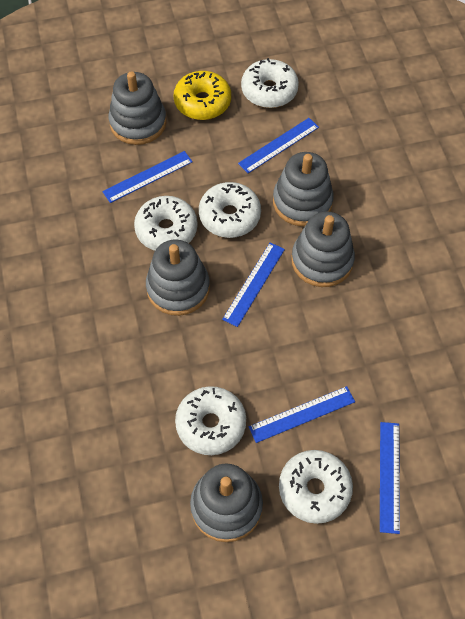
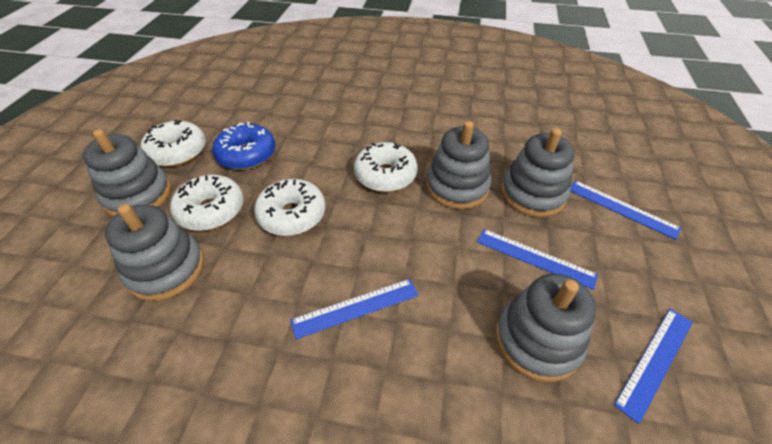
blue donut: 0 -> 1
blue ruler: 5 -> 4
white donut: 5 -> 4
yellow donut: 1 -> 0

